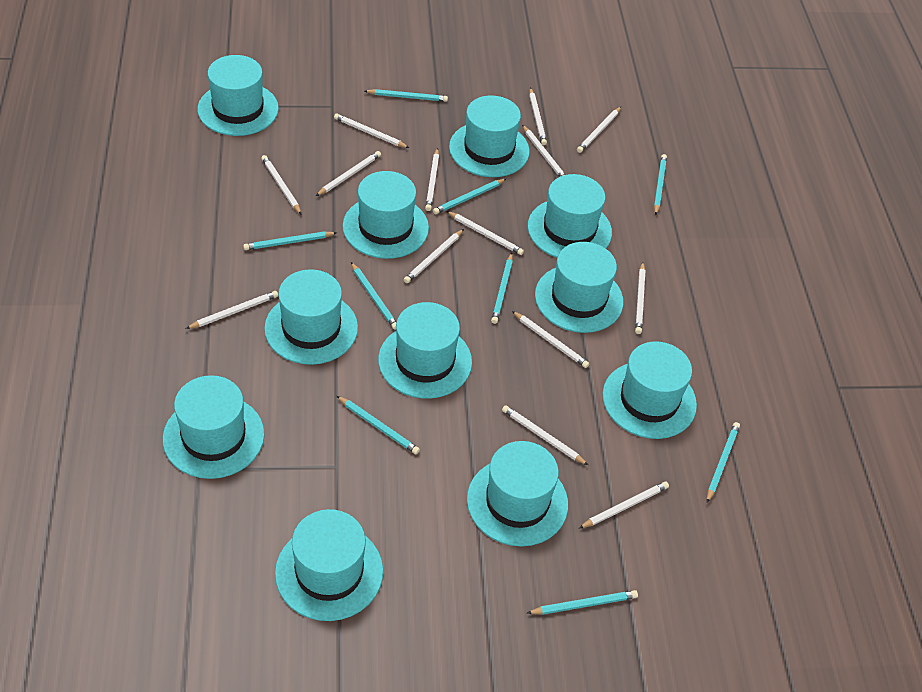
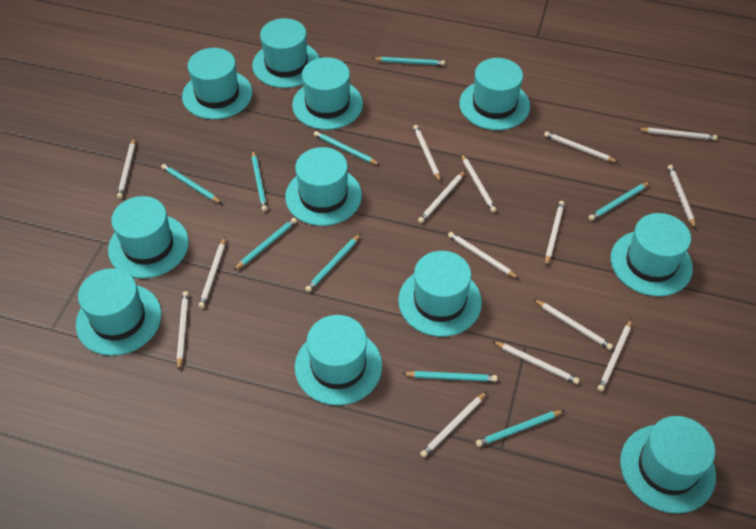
white pencil: 14 -> 15

